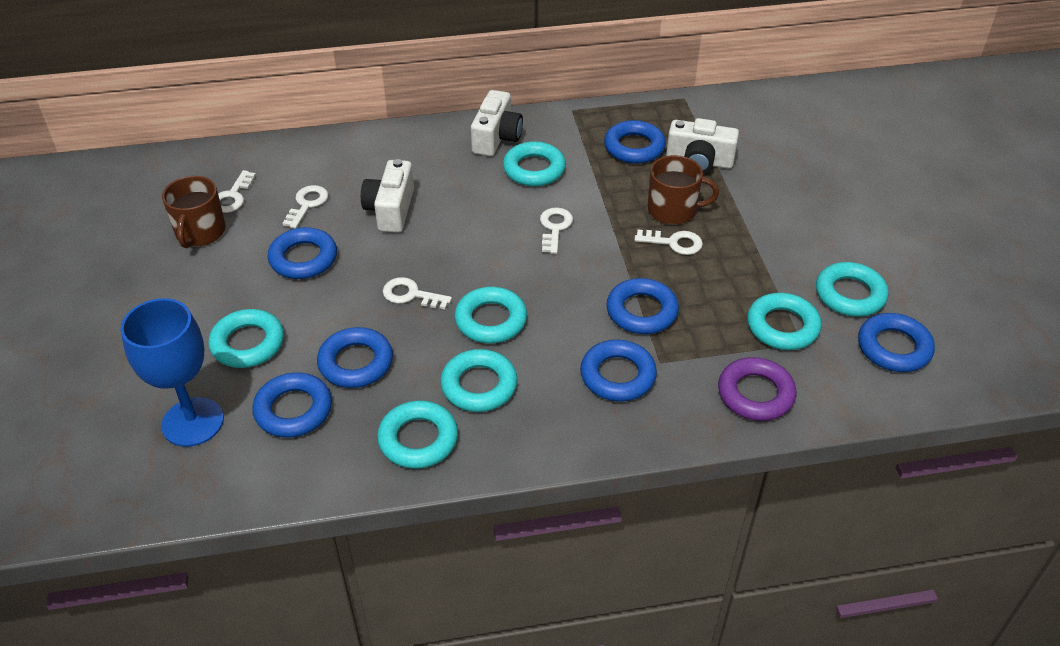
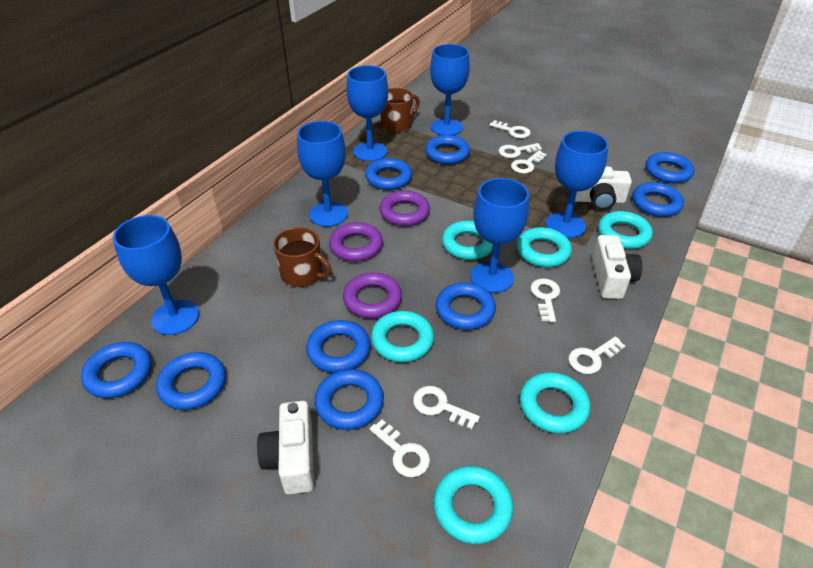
blue goblet: 1 -> 6
blue ring: 7 -> 9
purple ring: 1 -> 3
turquoise ring: 7 -> 6
white key: 5 -> 7

